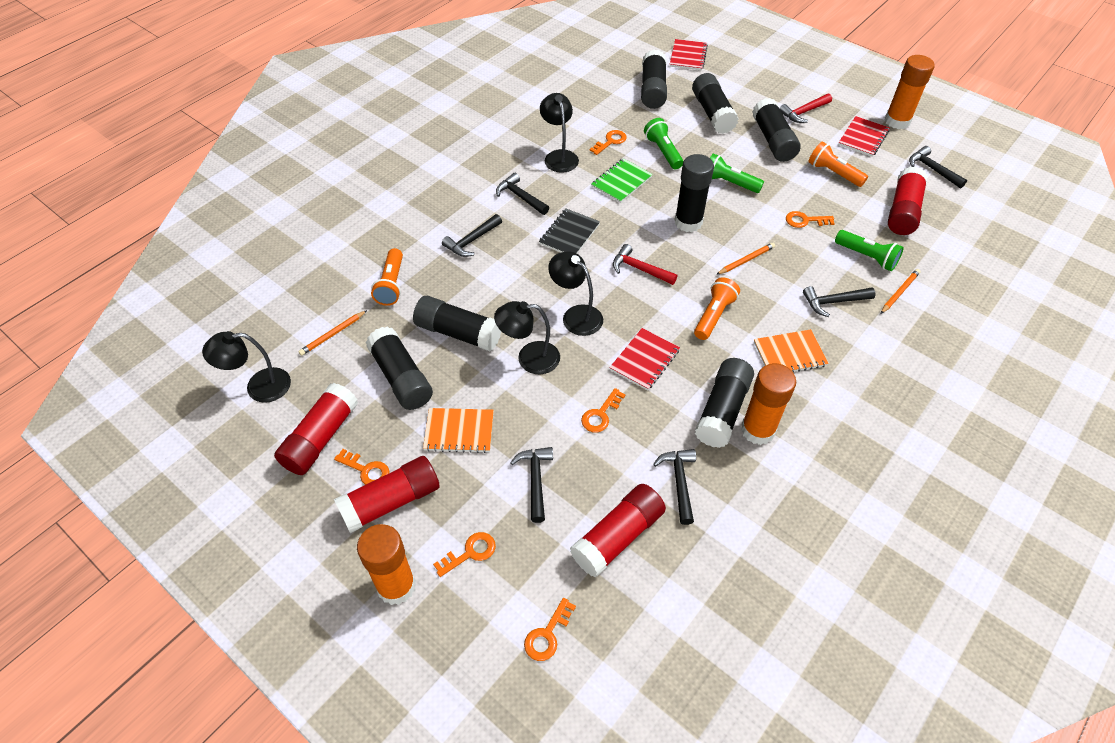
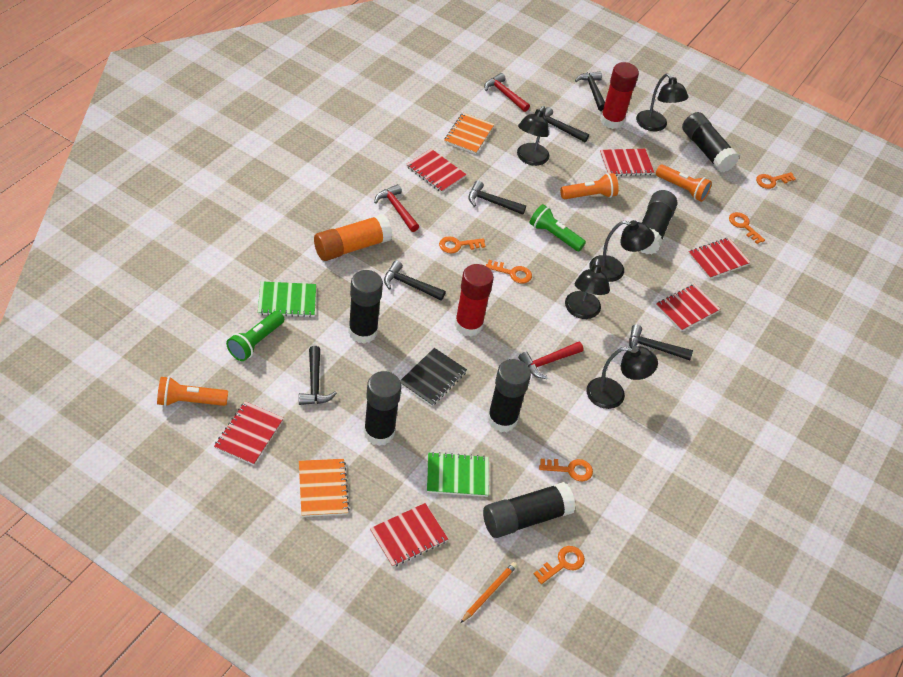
black glue stick: 7 -> 6
black lamp: 4 -> 5
green flashlight: 3 -> 2
green notebook: 1 -> 2
orange glue stick: 3 -> 1
orange pencil: 3 -> 1
red glue stick: 4 -> 2
red hammer: 2 -> 3
red notebook: 3 -> 6

